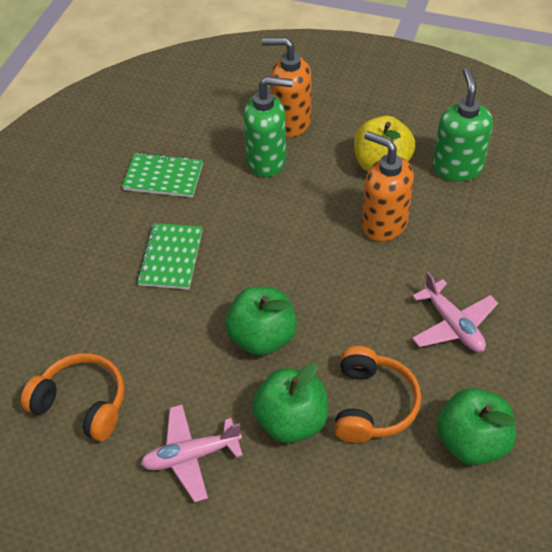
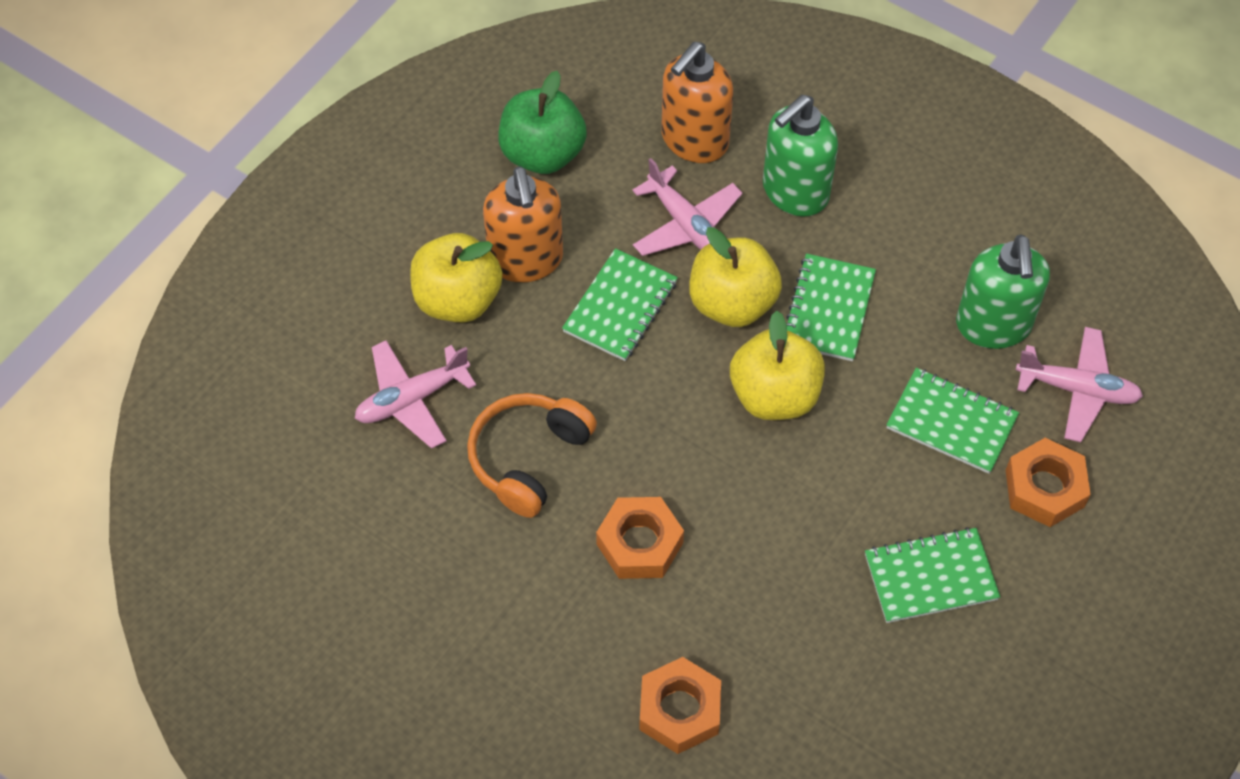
green apple: 3 -> 1
green notebook: 2 -> 4
orange headphones: 2 -> 1
orange nut: 0 -> 3
pink plane: 2 -> 3
yellow apple: 1 -> 3

